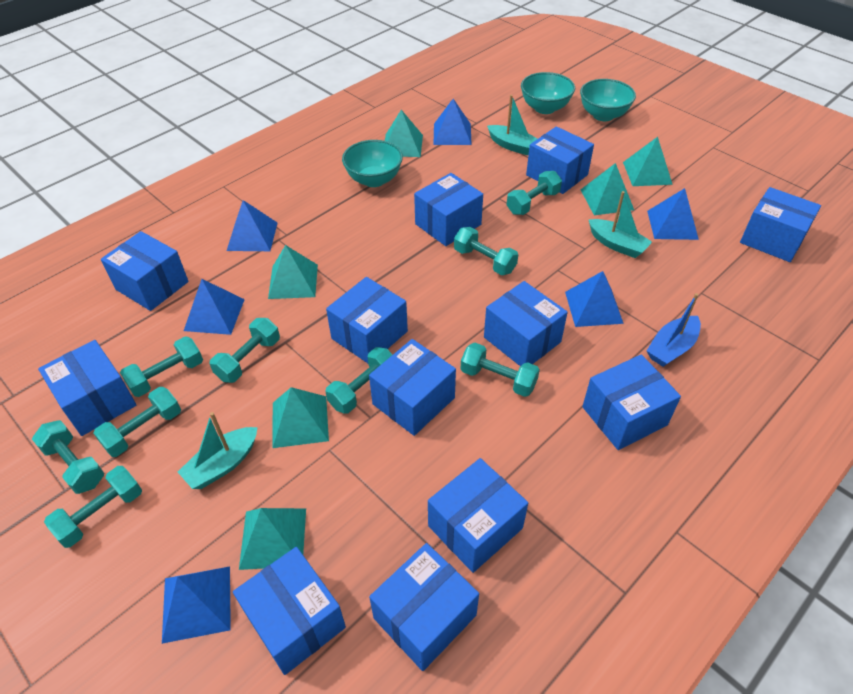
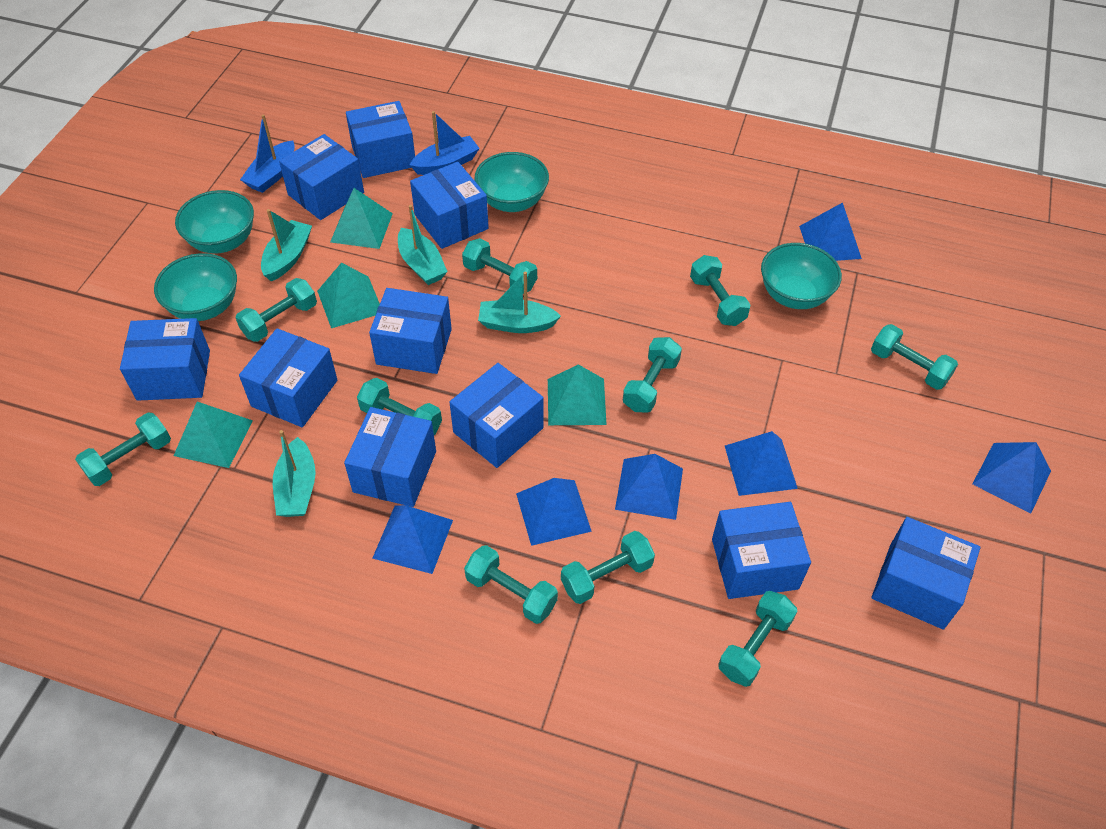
blue boat: 1 -> 2
blue box: 12 -> 10
turquoise boat: 3 -> 4
turquoise bowl: 3 -> 4
turquoise dumbbell: 9 -> 10
turquoise pyramid: 6 -> 4

